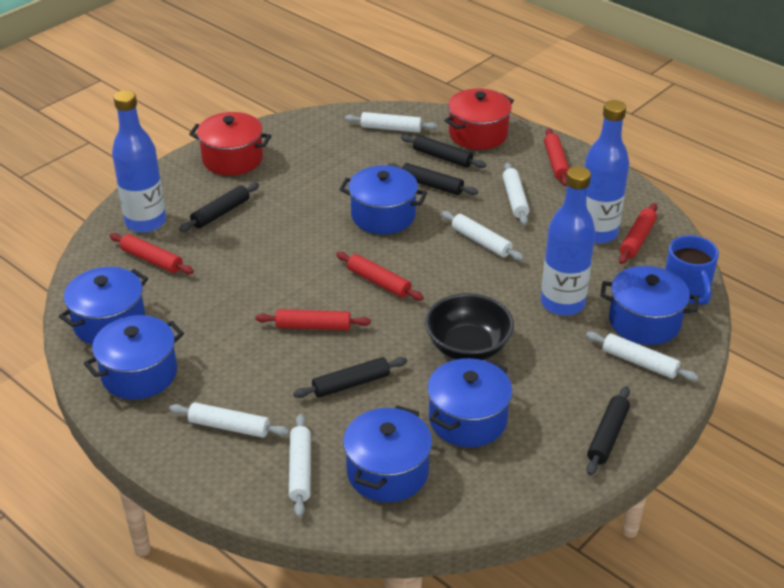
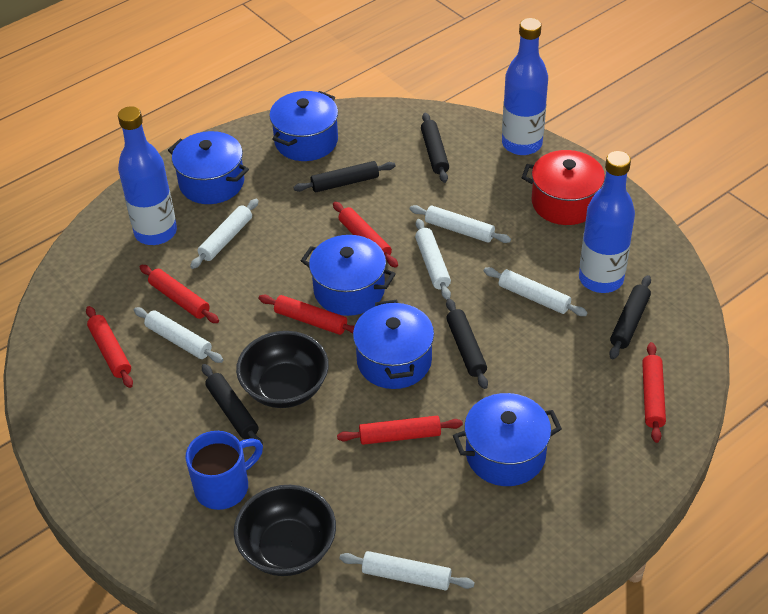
black bowl: 1 -> 2
blue pot: 6 -> 5
red pot: 2 -> 1
red rolling pin: 5 -> 6

